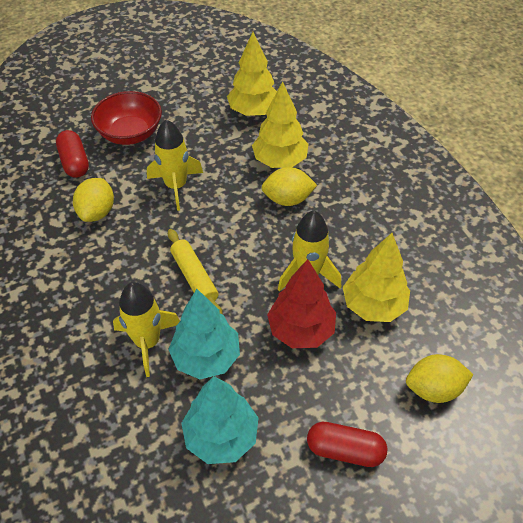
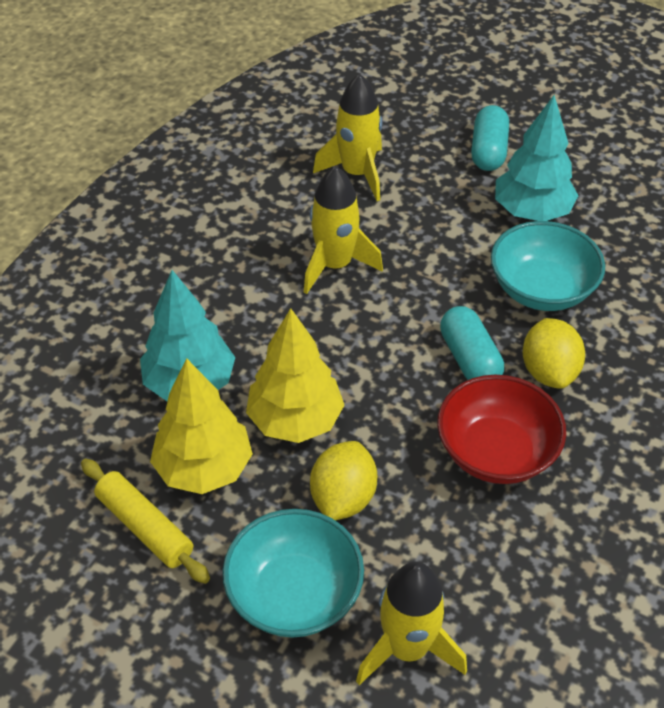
red capsule: 2 -> 0
red tree: 1 -> 0
turquoise bowl: 0 -> 2
turquoise capsule: 0 -> 2
yellow lemon: 3 -> 2
yellow tree: 3 -> 2

